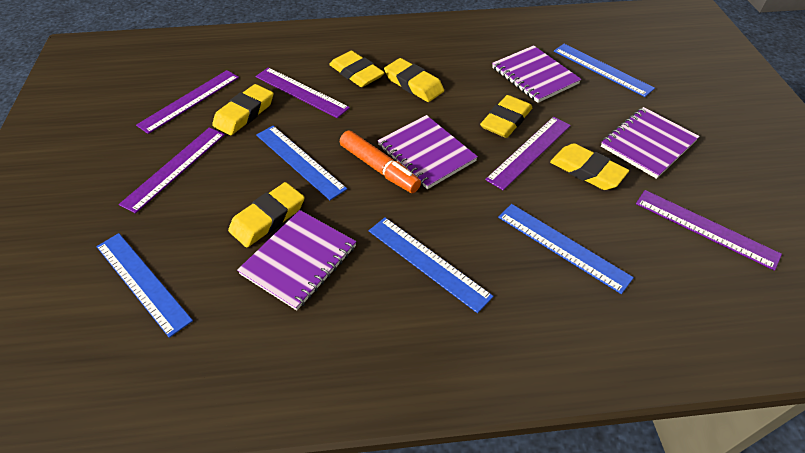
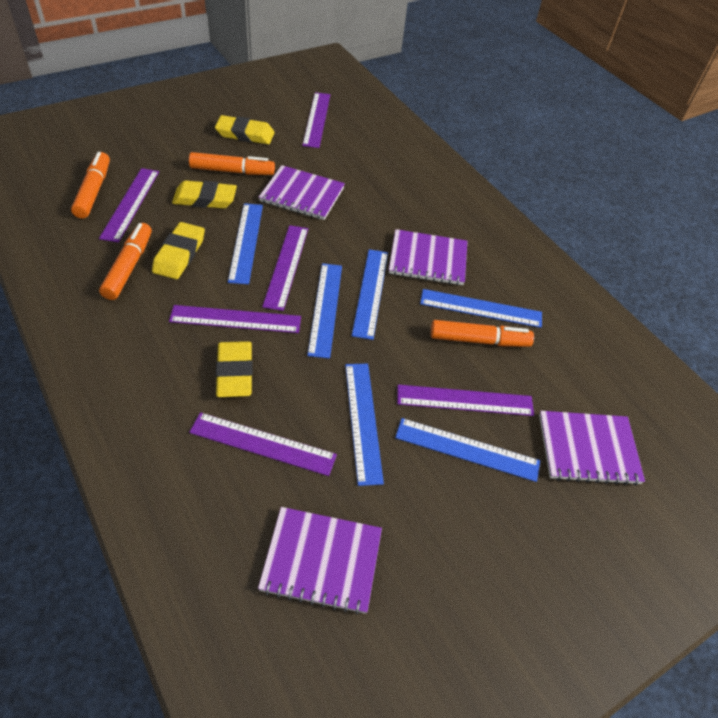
blue ruler: 5 -> 6
orange marker: 1 -> 4
purple ruler: 5 -> 6
yellow eraser: 6 -> 4

